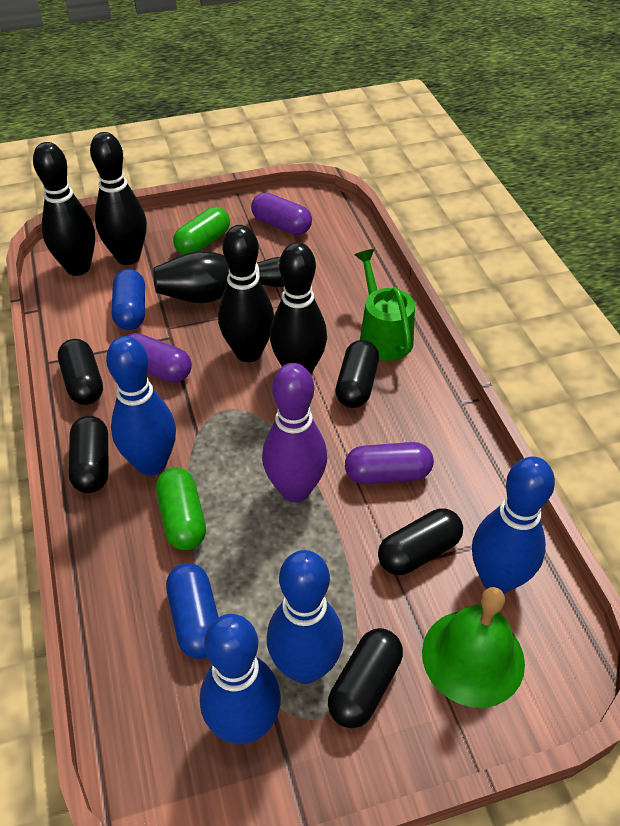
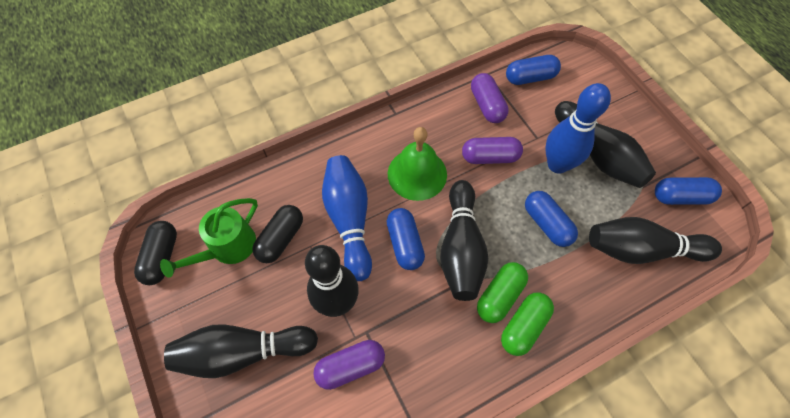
black capsule: 5 -> 2
blue bowling pin: 4 -> 2
blue capsule: 2 -> 4
purple bowling pin: 1 -> 0

